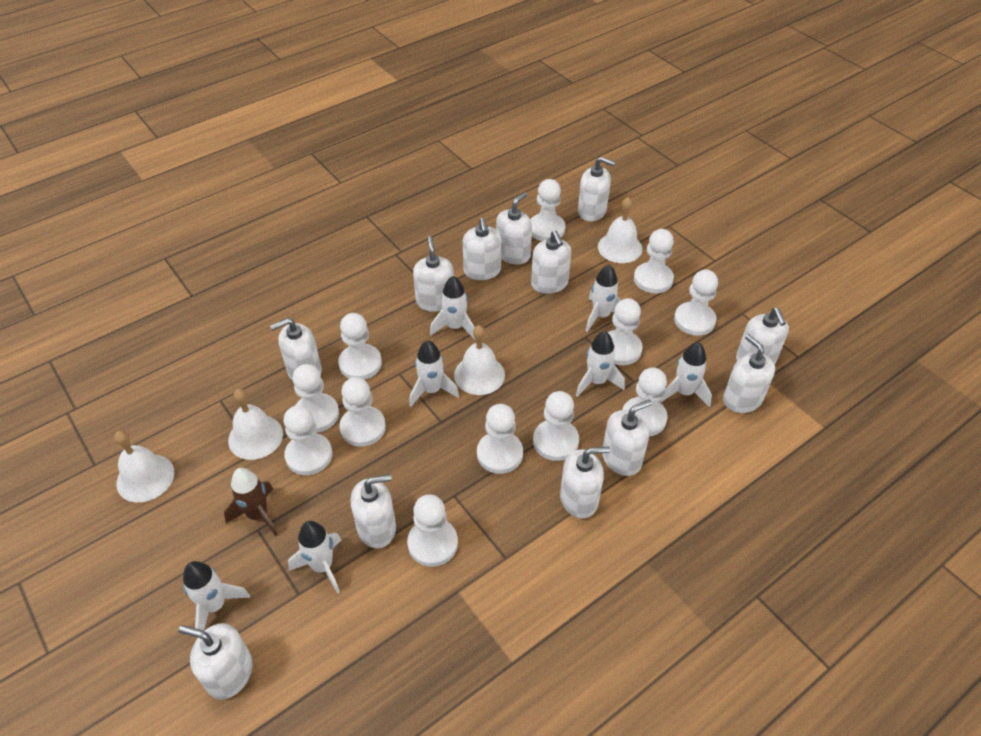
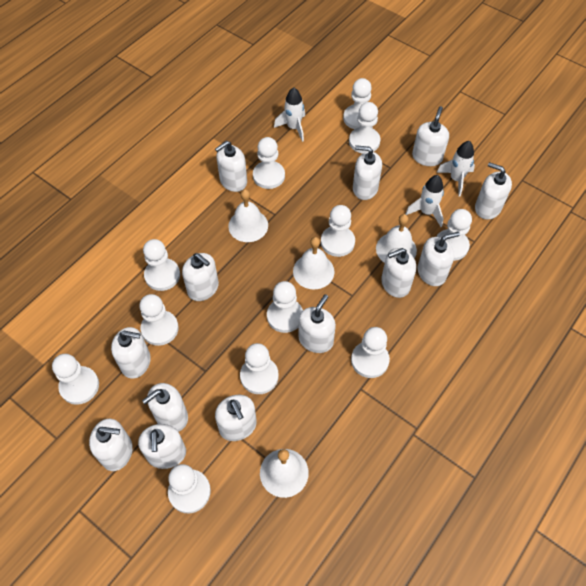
brown rocket: 1 -> 0
white rocket: 7 -> 3
white soap dispenser: 12 -> 13

